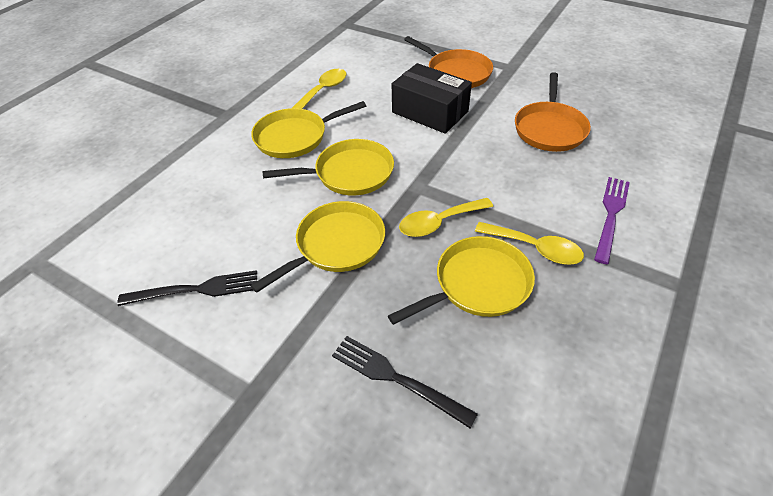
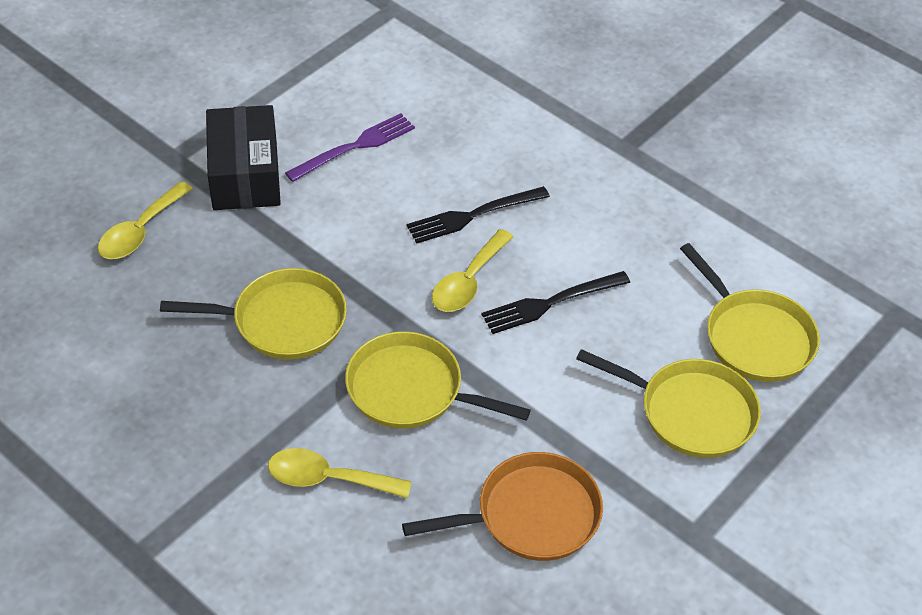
orange pan: 2 -> 1

